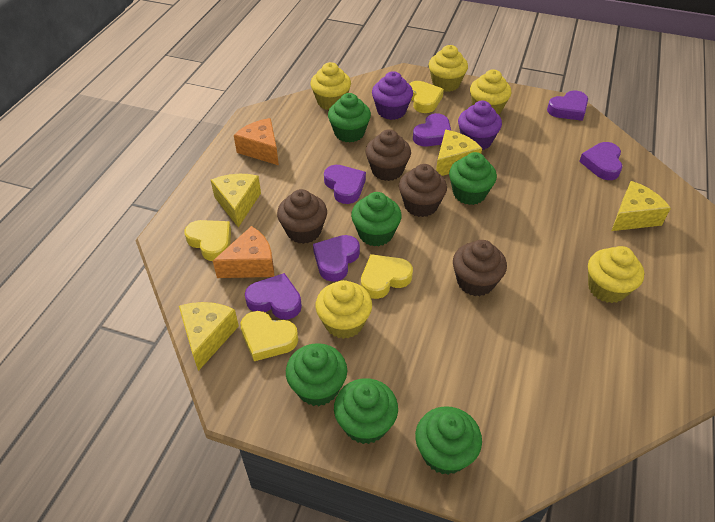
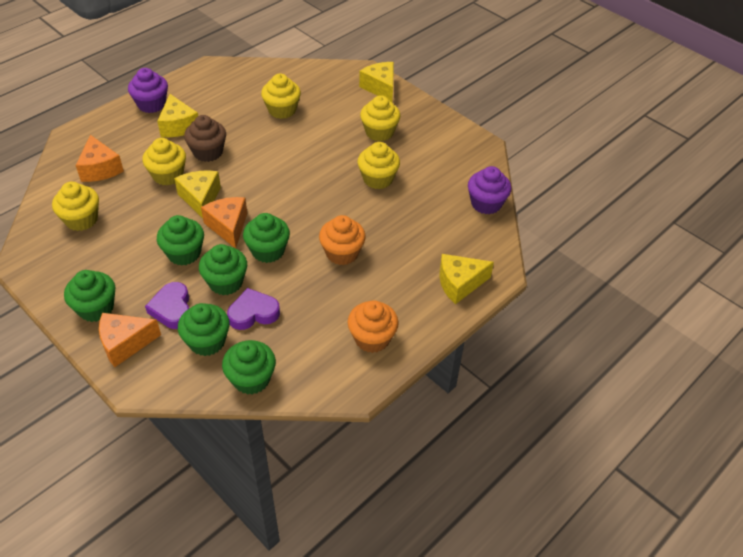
brown cupcake: 4 -> 1
orange cheese: 2 -> 3
orange cupcake: 0 -> 2
purple heart: 6 -> 2
yellow heart: 4 -> 0

